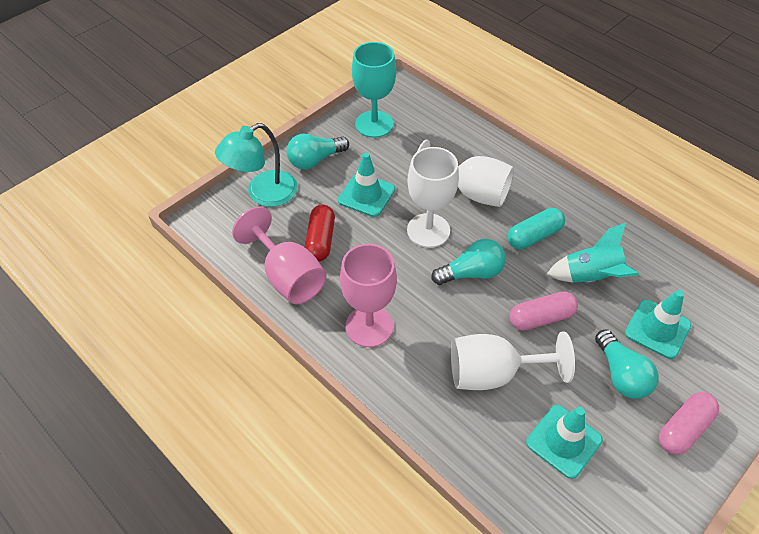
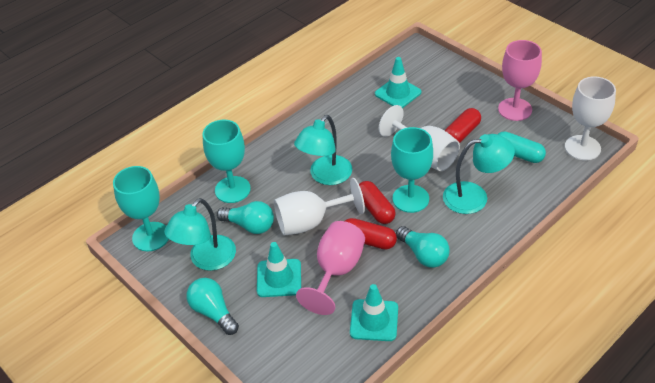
pink capsule: 2 -> 0
red capsule: 1 -> 3
turquoise goblet: 1 -> 3
turquoise lamp: 1 -> 3
turquoise rocket: 1 -> 0

